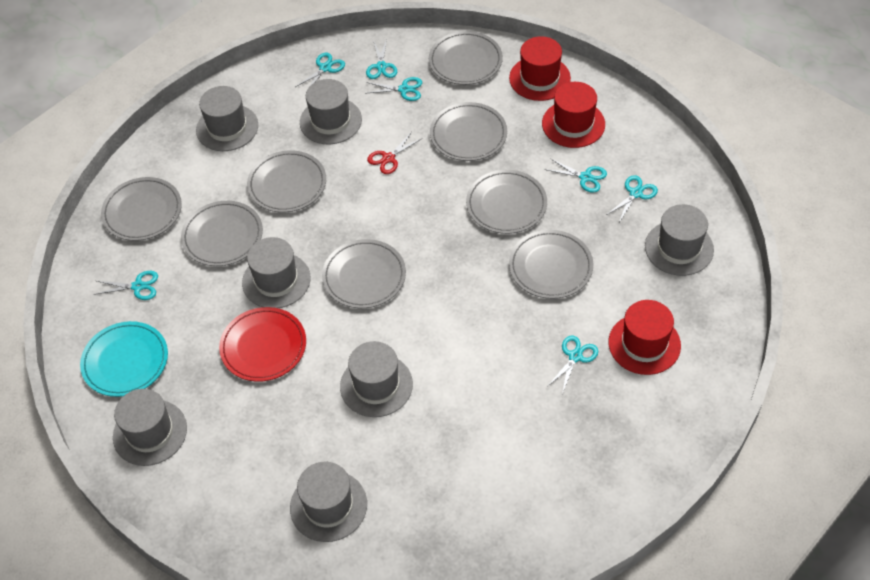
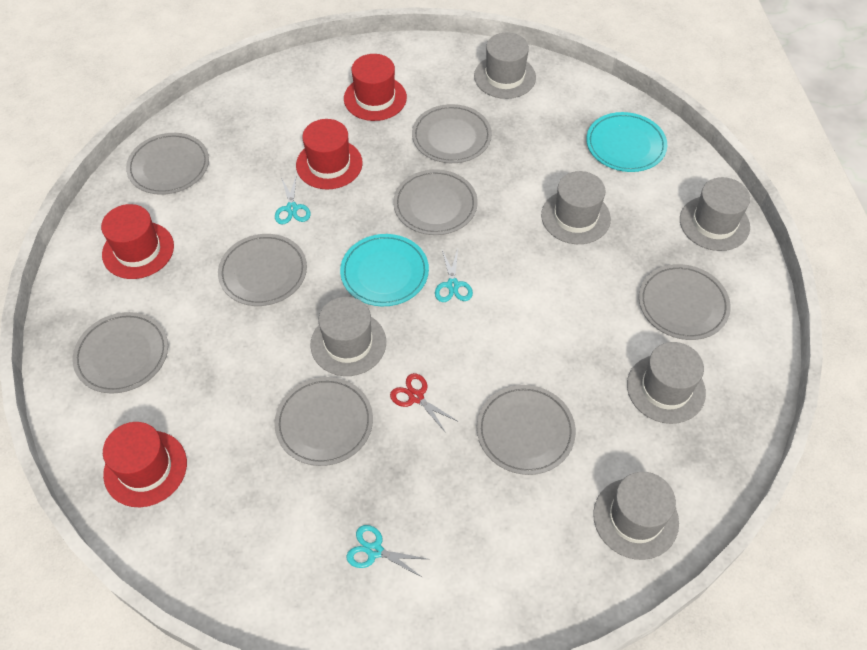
grey hat: 7 -> 6
red hat: 3 -> 4
red plate: 1 -> 0
turquoise plate: 1 -> 2
turquoise scissors: 7 -> 3

